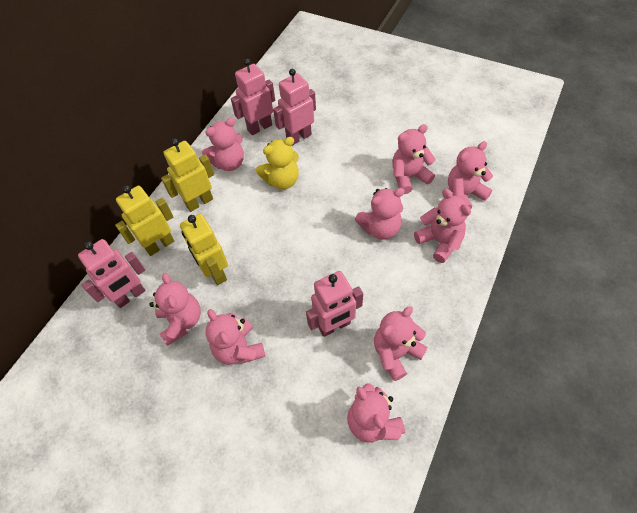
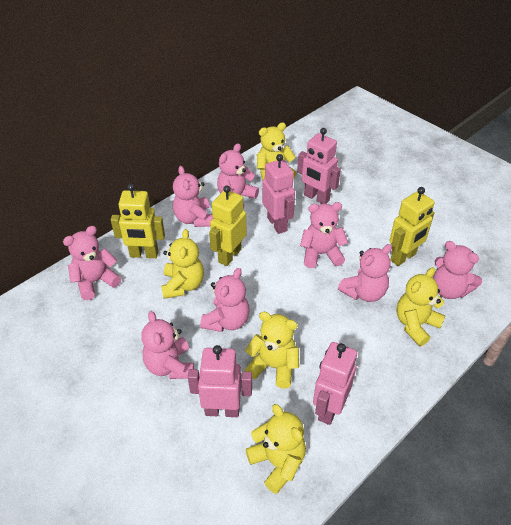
pink teddy bear: 9 -> 8
yellow teddy bear: 1 -> 5

